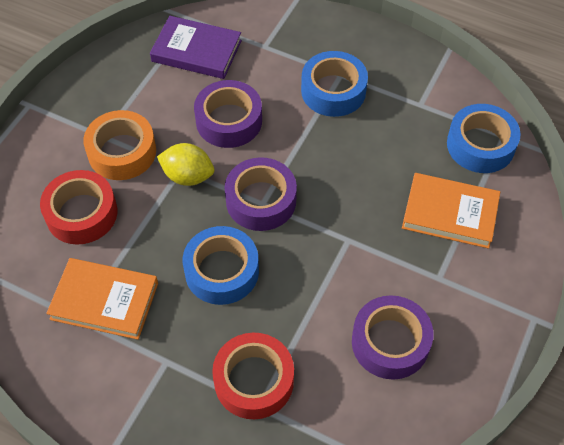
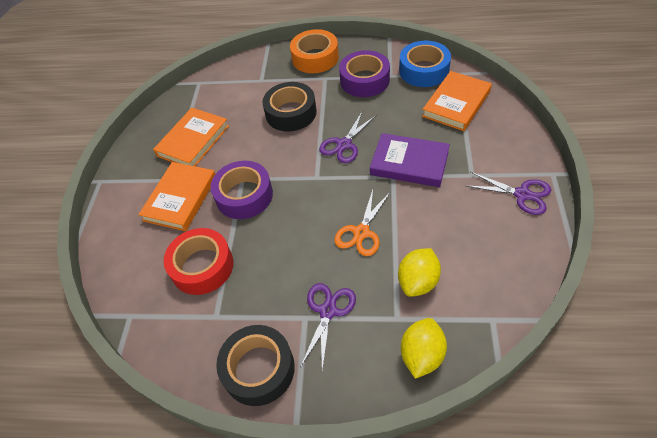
black tape: 0 -> 2
blue tape: 3 -> 1
orange book: 2 -> 3
orange scissors: 0 -> 1
purple scissors: 0 -> 3
purple tape: 3 -> 2
red tape: 2 -> 1
yellow lemon: 1 -> 2

